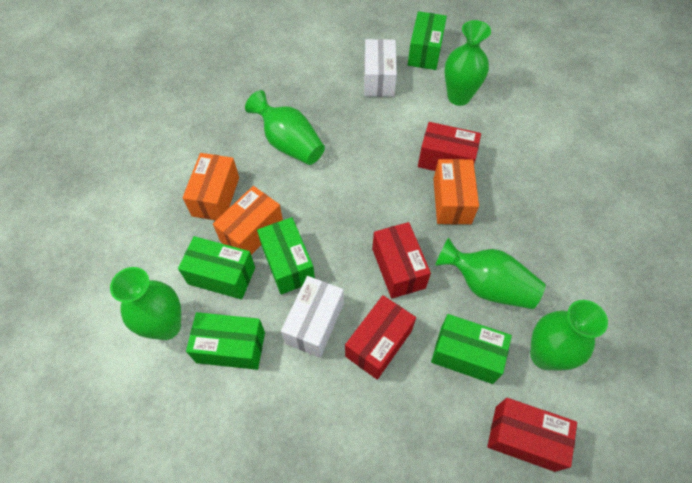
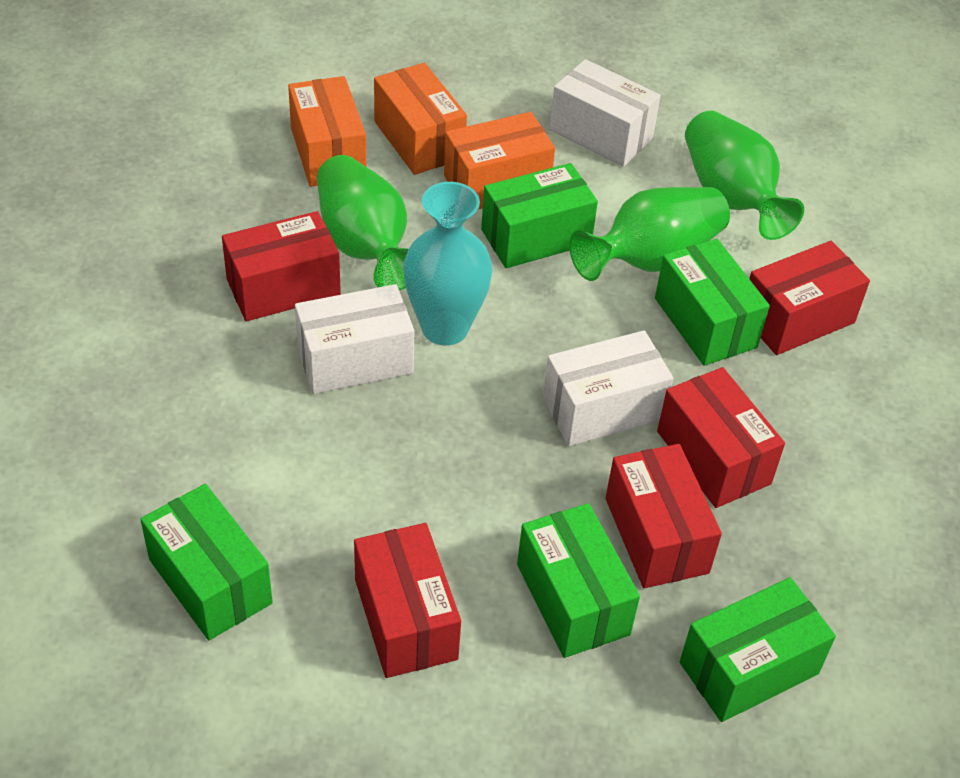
green vase: 5 -> 3
red box: 4 -> 5
turquoise vase: 0 -> 1
white box: 2 -> 3

